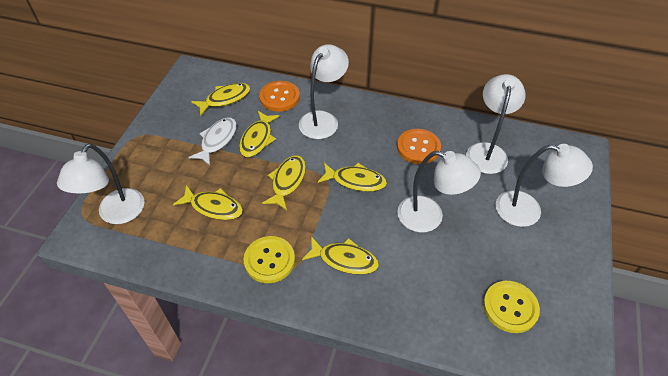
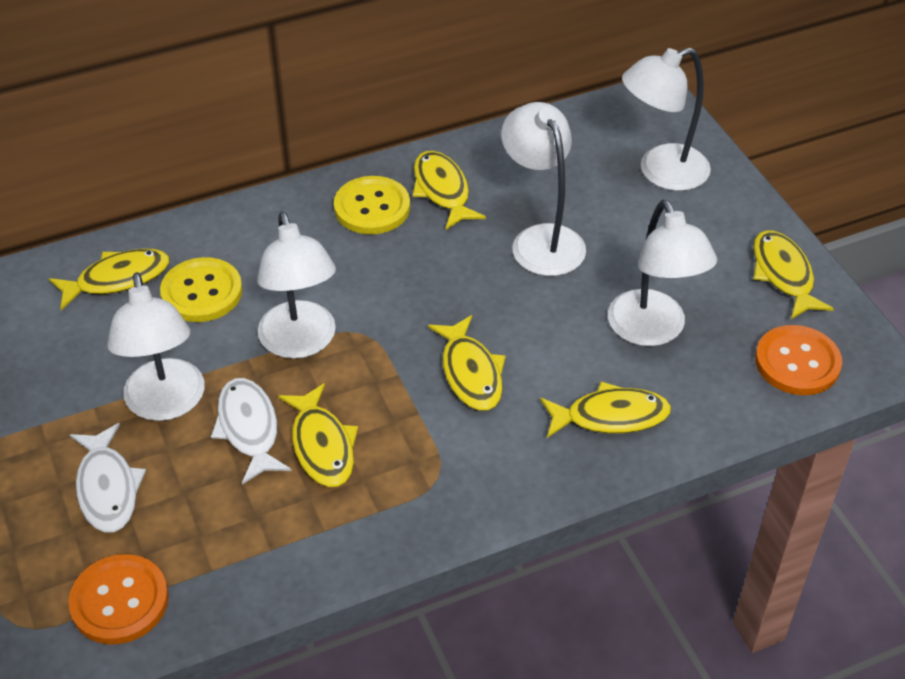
white fish: 1 -> 2

